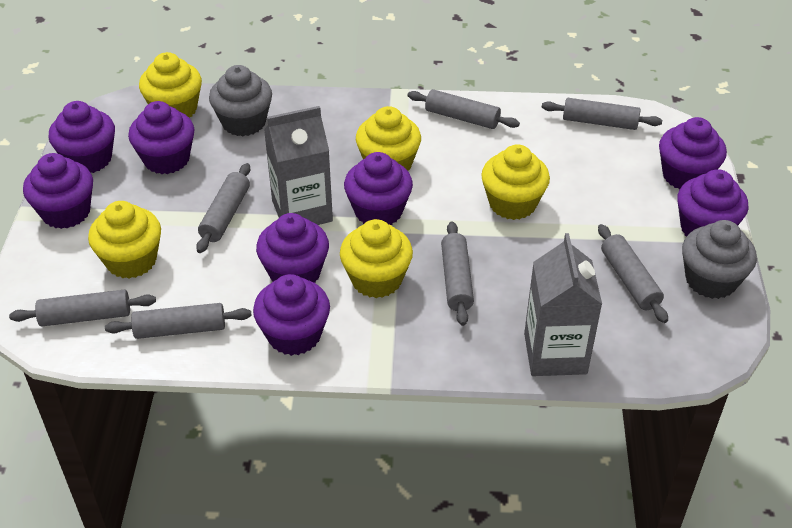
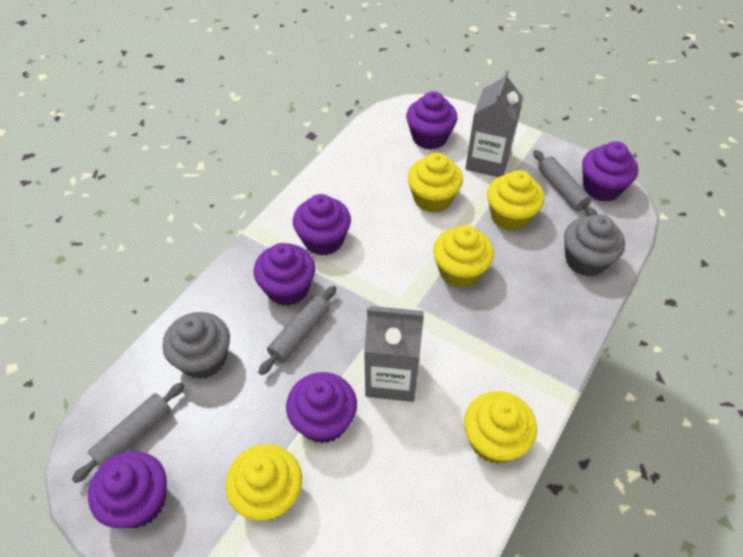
grey rolling pin: 7 -> 3
purple cupcake: 8 -> 6

